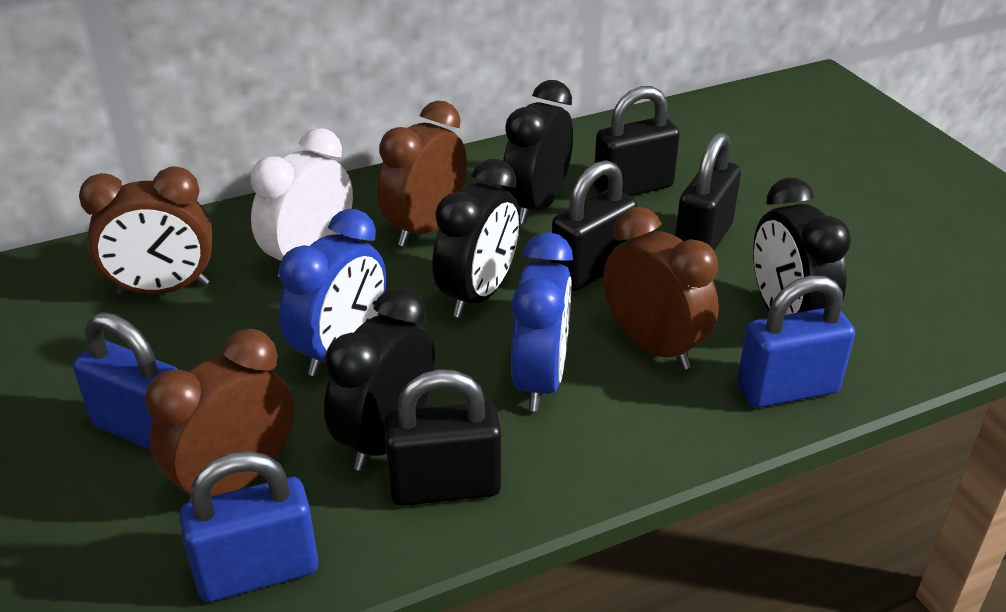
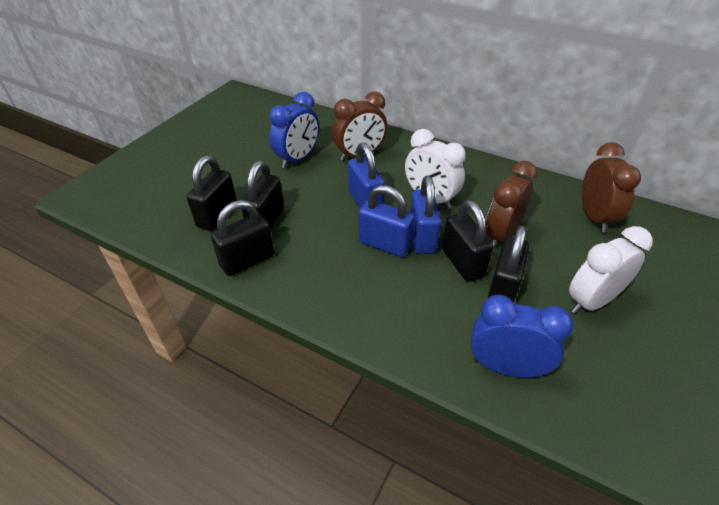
black clock: 4 -> 0
black padlock: 4 -> 5
brown clock: 4 -> 3
white clock: 1 -> 2

